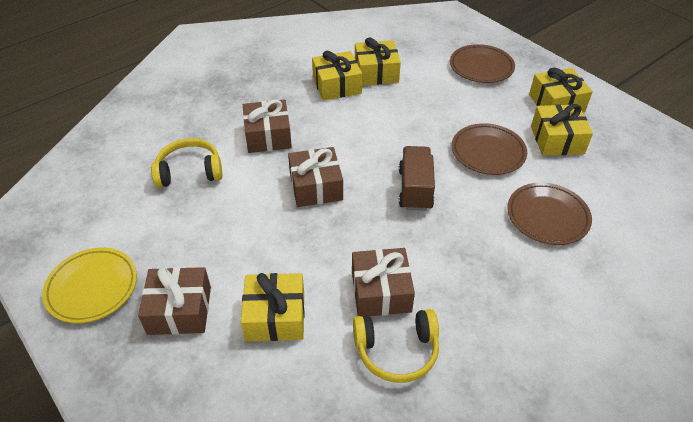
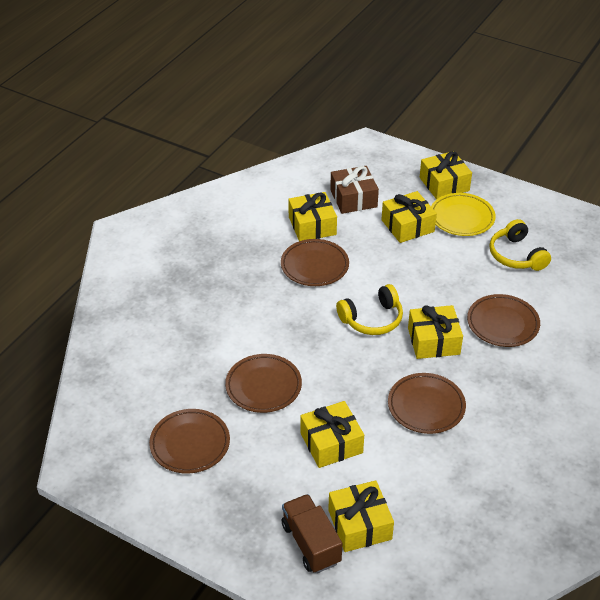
brown gift: 4 -> 1
brown plate: 3 -> 5
yellow gift: 5 -> 6

